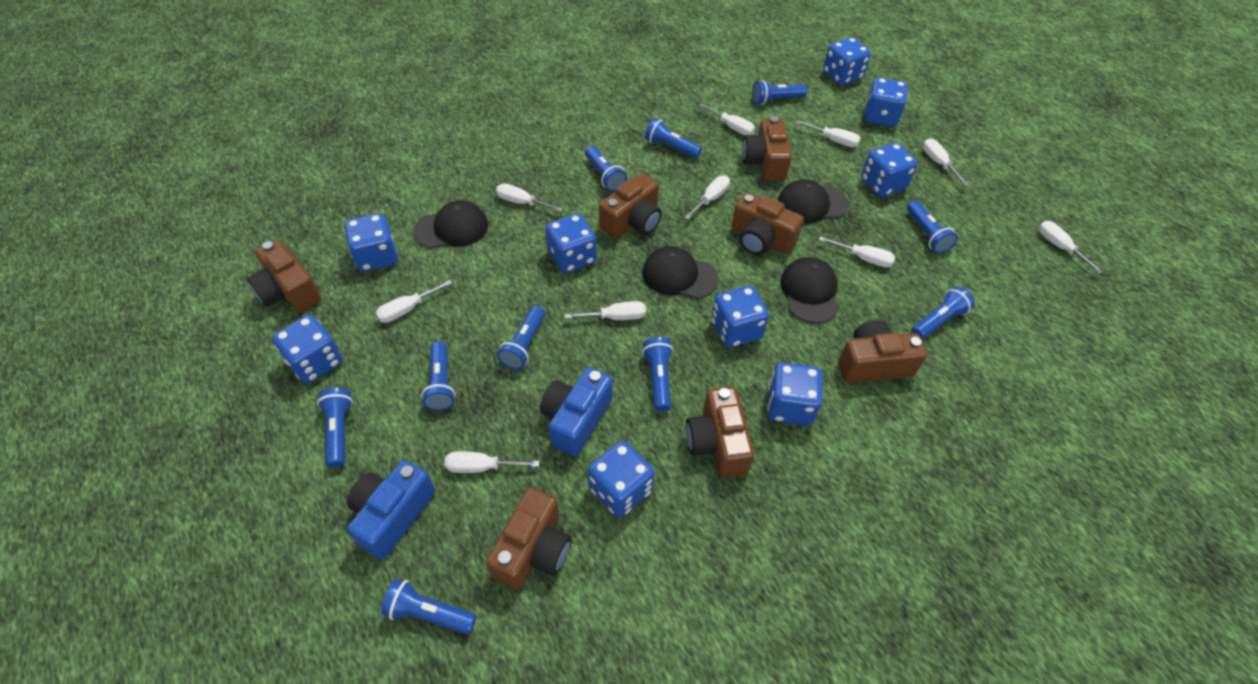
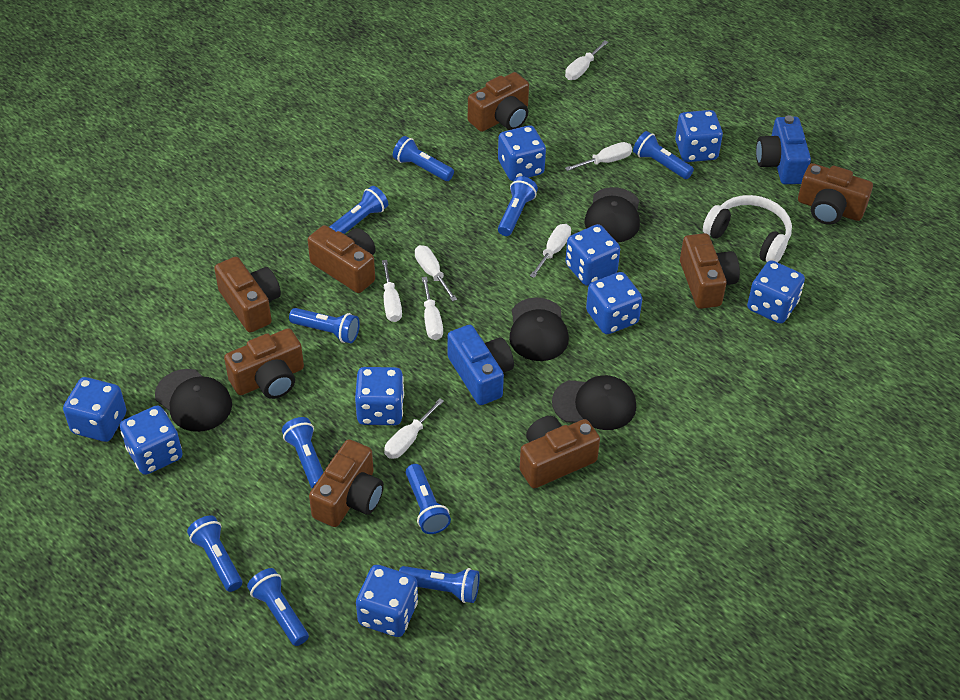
brown camera: 7 -> 8
white headphones: 0 -> 1
white screwdriver: 10 -> 7

